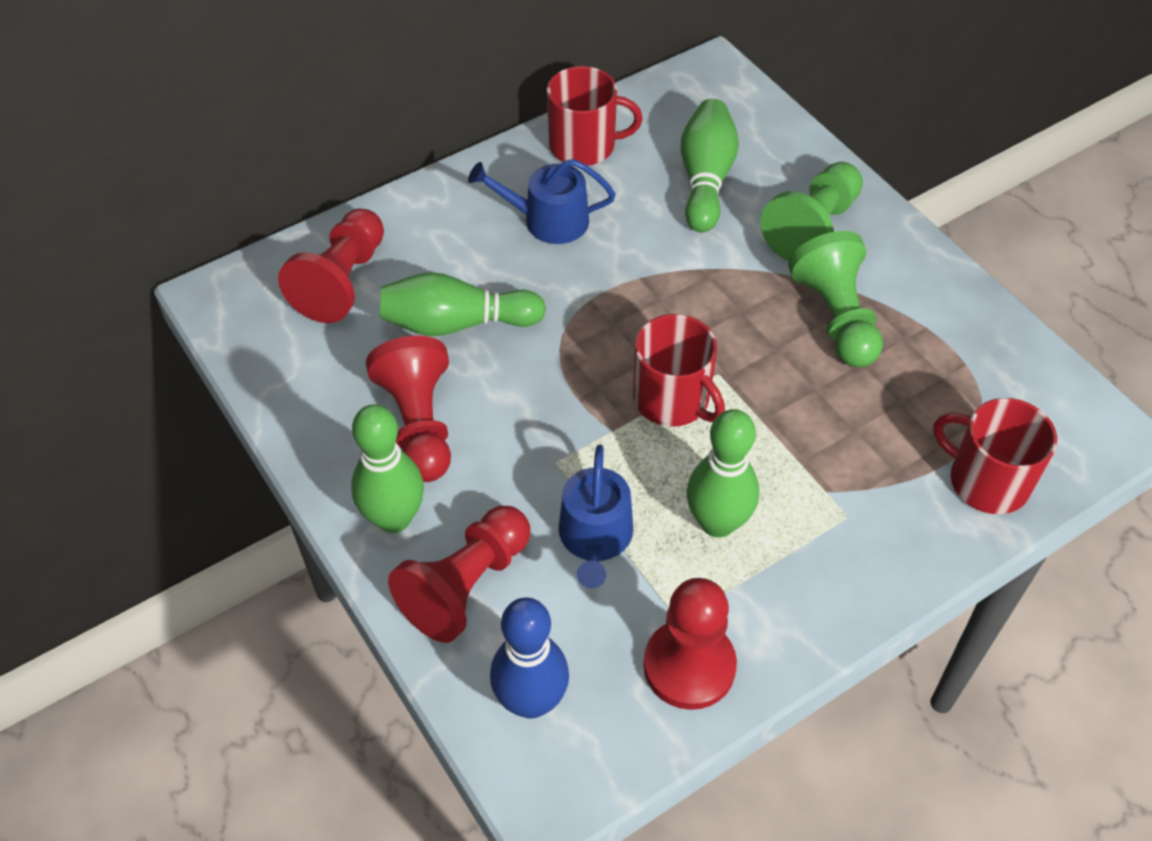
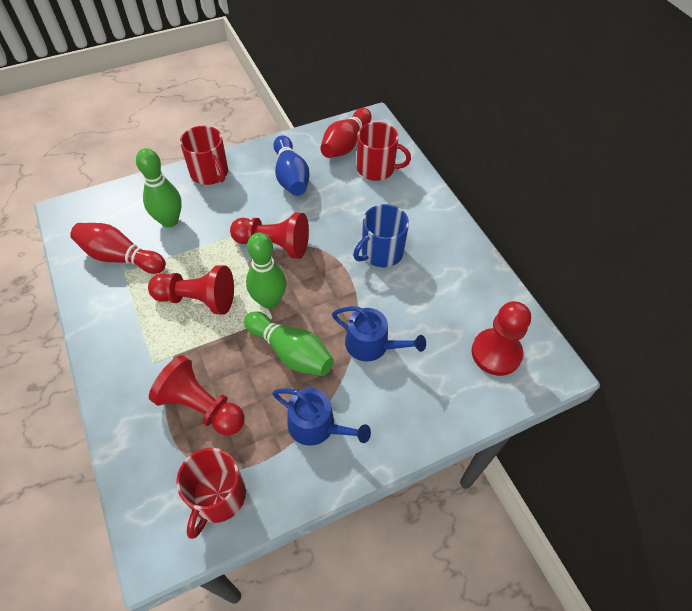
blue mug: 0 -> 1
green bowling pin: 4 -> 3
green pawn: 2 -> 0
red bowling pin: 0 -> 2

